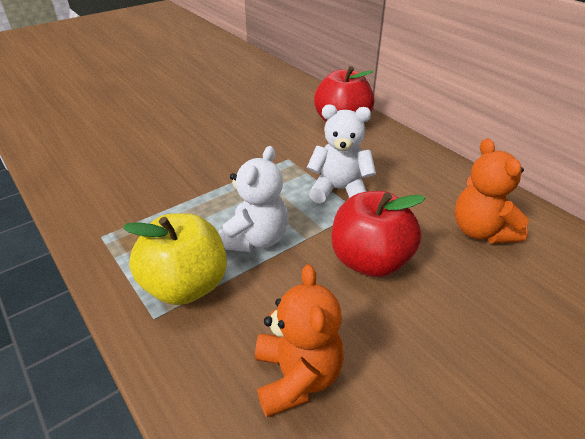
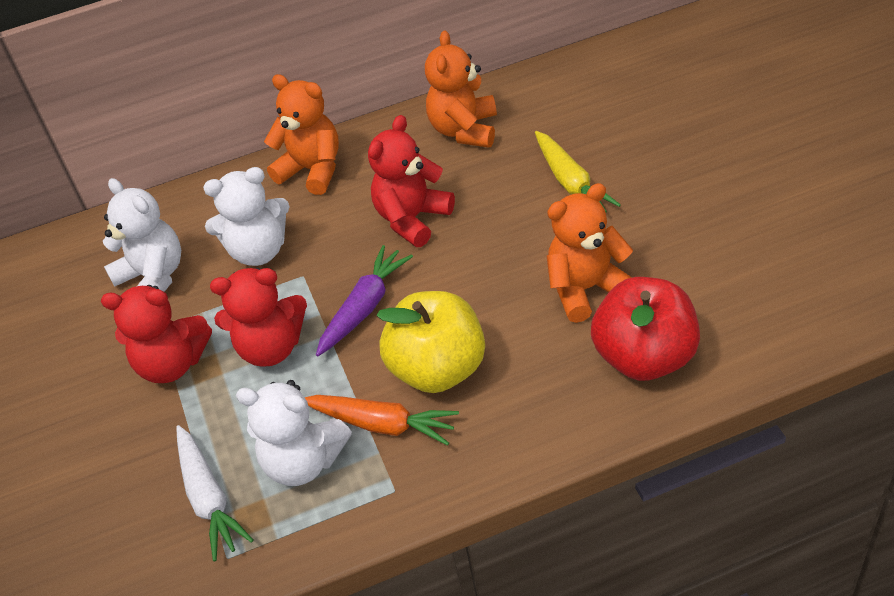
orange carrot: 0 -> 1
orange teddy bear: 2 -> 3
purple carrot: 0 -> 1
red apple: 2 -> 1
red teddy bear: 0 -> 3
white carrot: 0 -> 1
white teddy bear: 2 -> 3
yellow carrot: 0 -> 1

